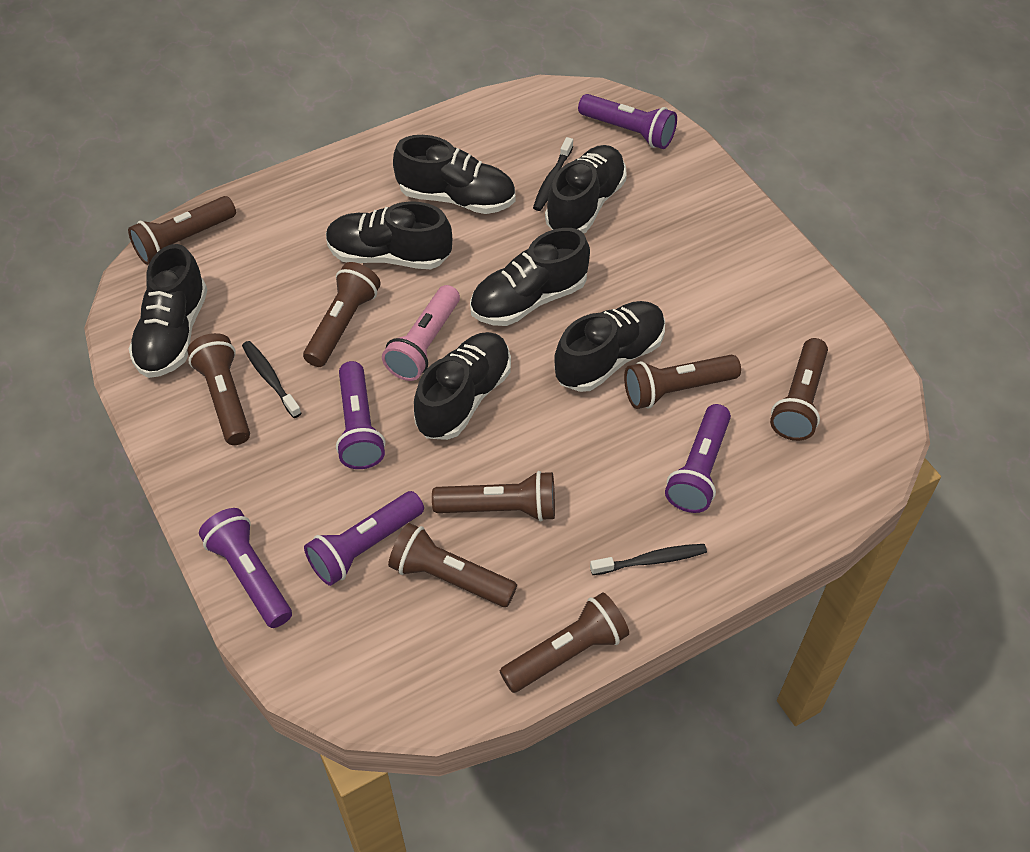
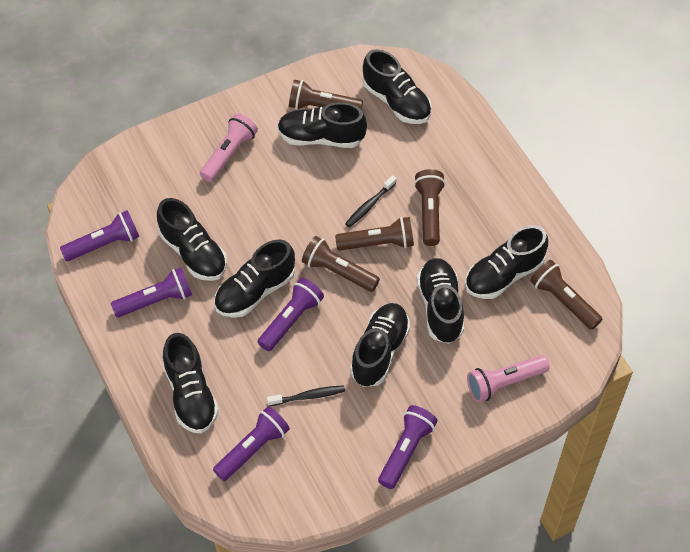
black shoe: 7 -> 8
black toothbrush: 3 -> 2
brown flashlight: 8 -> 5
pink flashlight: 1 -> 2

